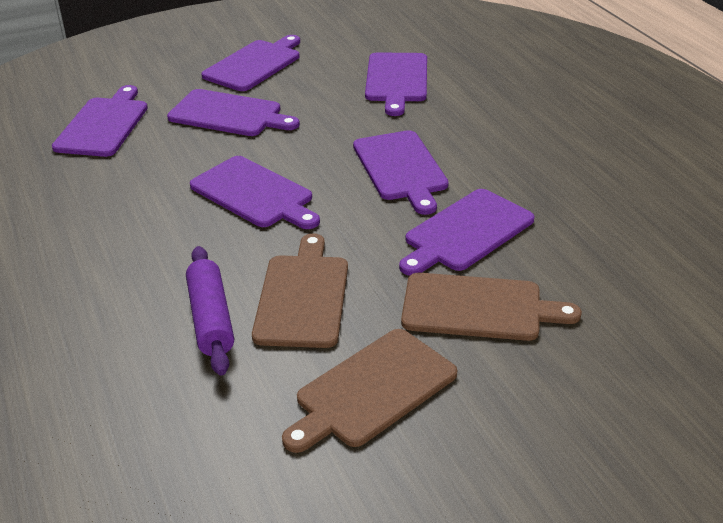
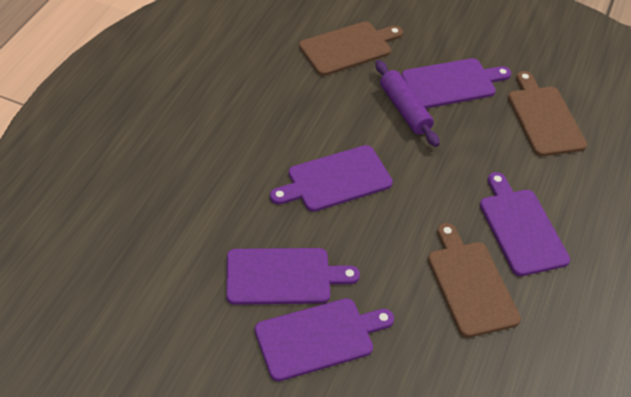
purple cutting board: 7 -> 5

